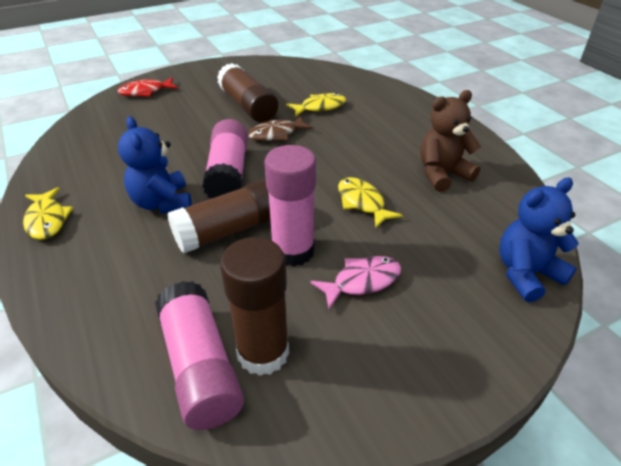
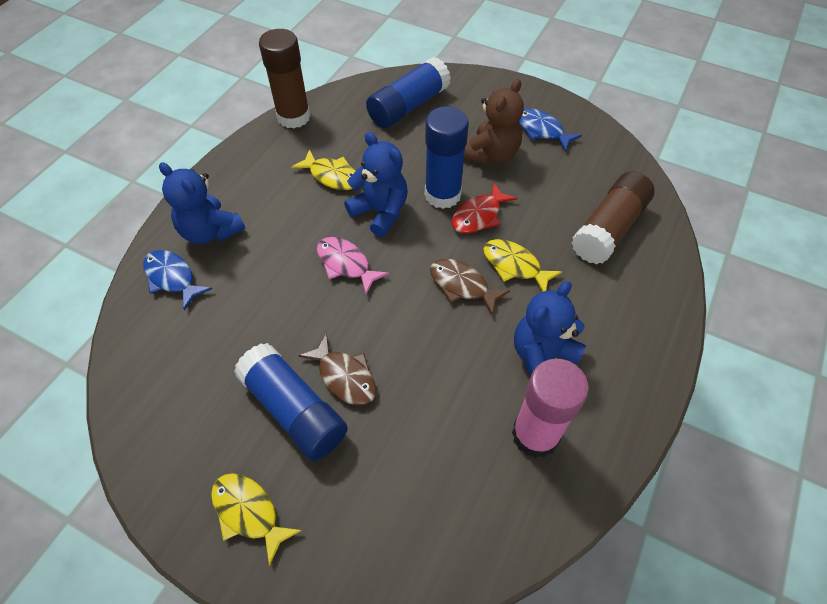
blue fish: 0 -> 2
blue glue stick: 0 -> 3
blue teddy bear: 2 -> 3
brown fish: 1 -> 2
brown glue stick: 3 -> 2
pink glue stick: 3 -> 1

